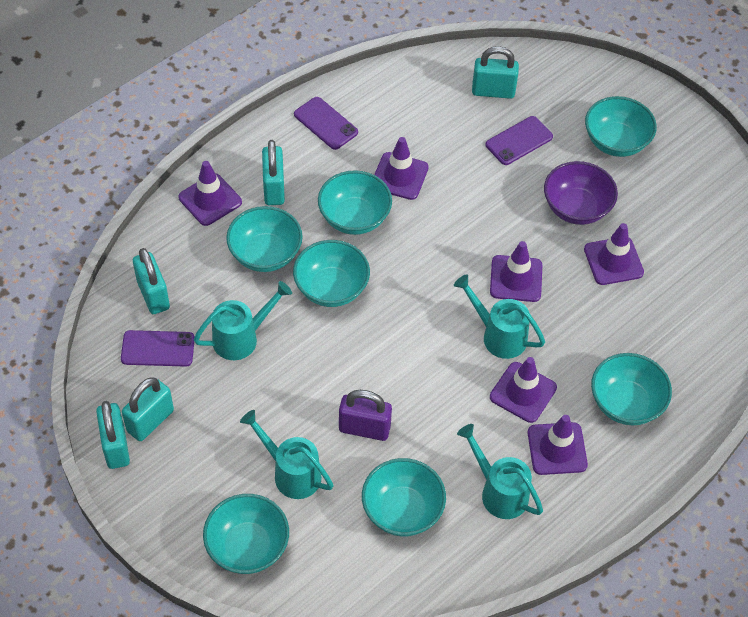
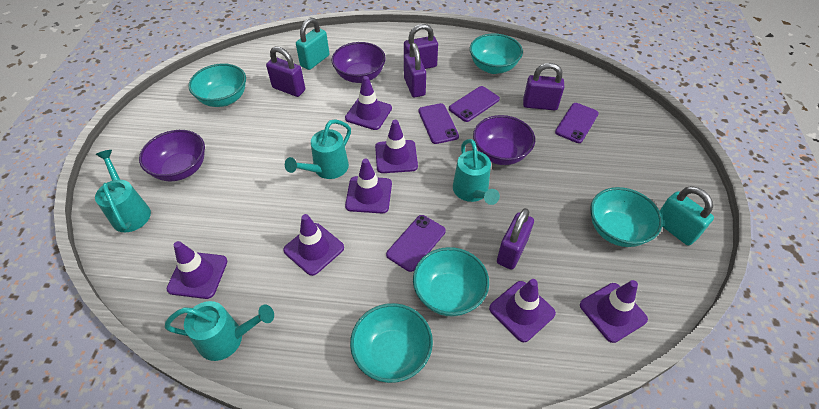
purple bowl: 1 -> 3
purple padlock: 1 -> 5
purple phone: 3 -> 4
purple traffic cone: 6 -> 7
turquoise bowl: 7 -> 5
turquoise padlock: 5 -> 2

